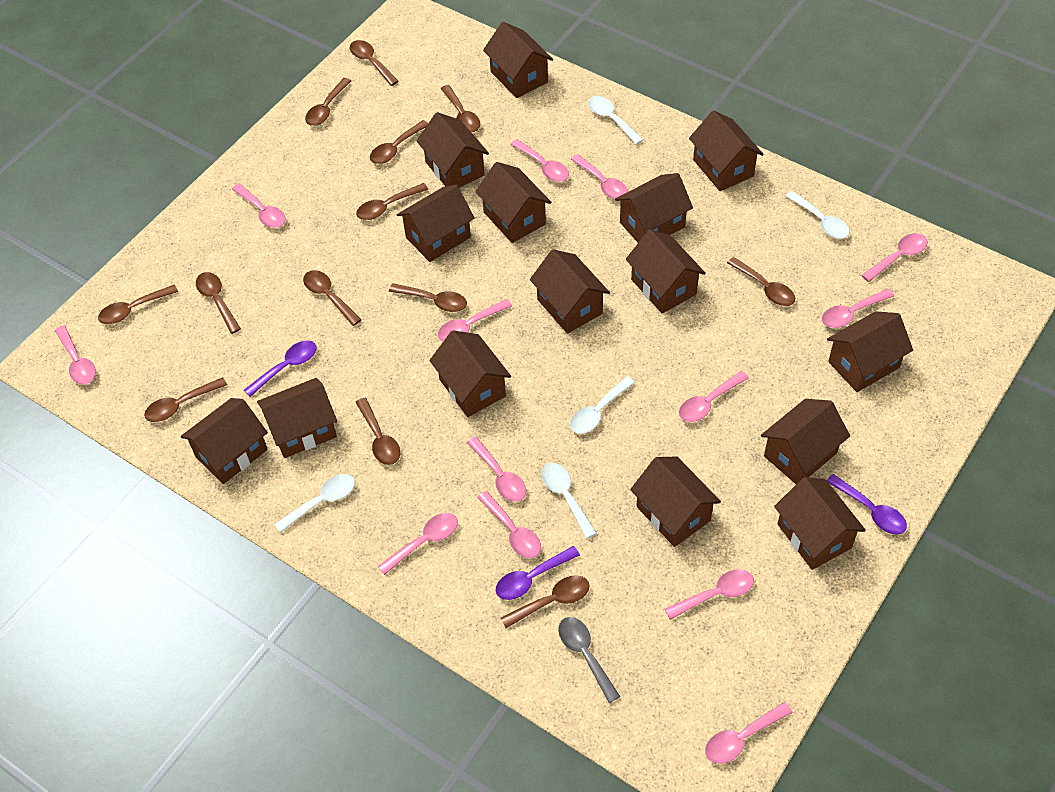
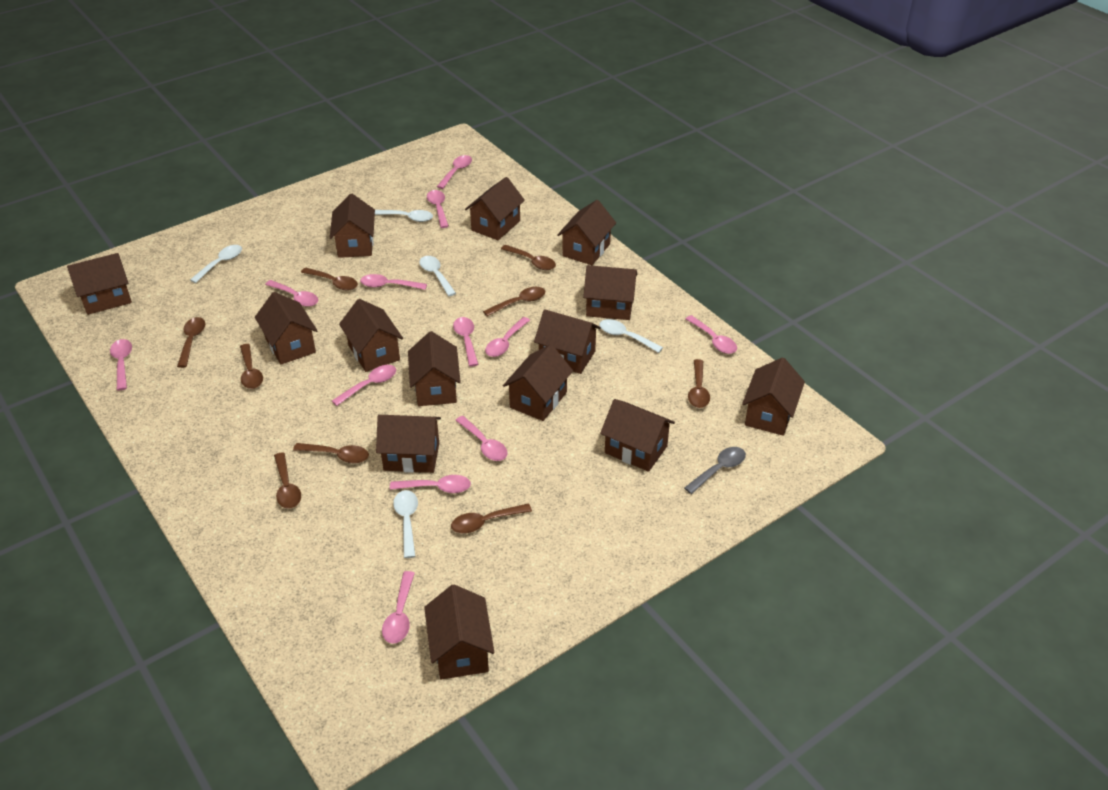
brown house: 15 -> 14
brown spoon: 13 -> 9
pink spoon: 13 -> 12
purple spoon: 3 -> 0

